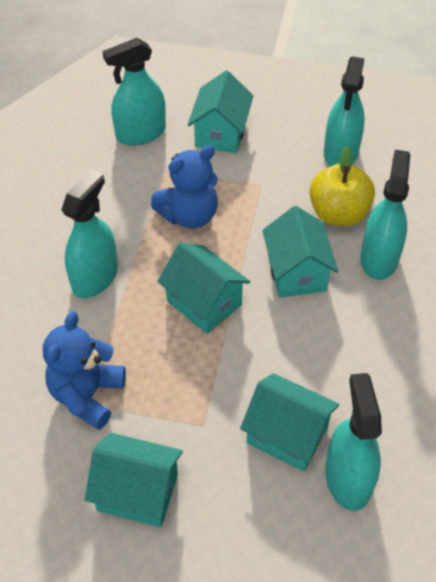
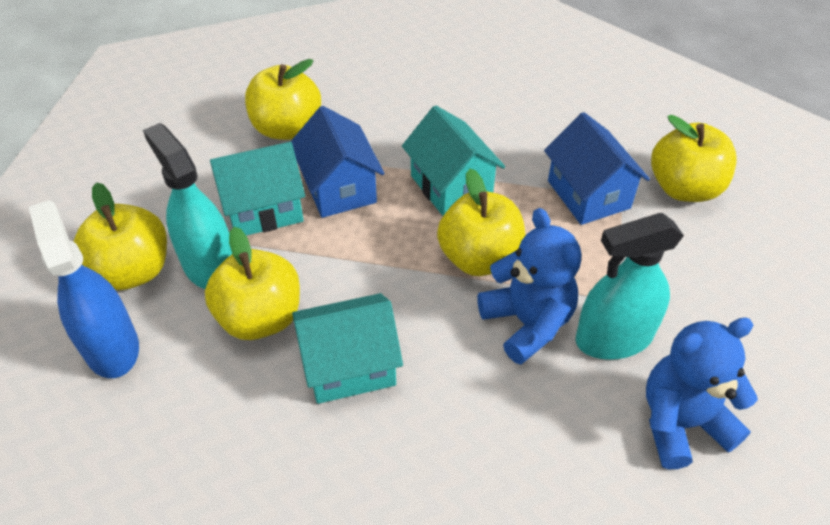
blue house: 0 -> 2
blue spray bottle: 0 -> 1
turquoise house: 5 -> 3
turquoise spray bottle: 5 -> 2
yellow apple: 1 -> 5

